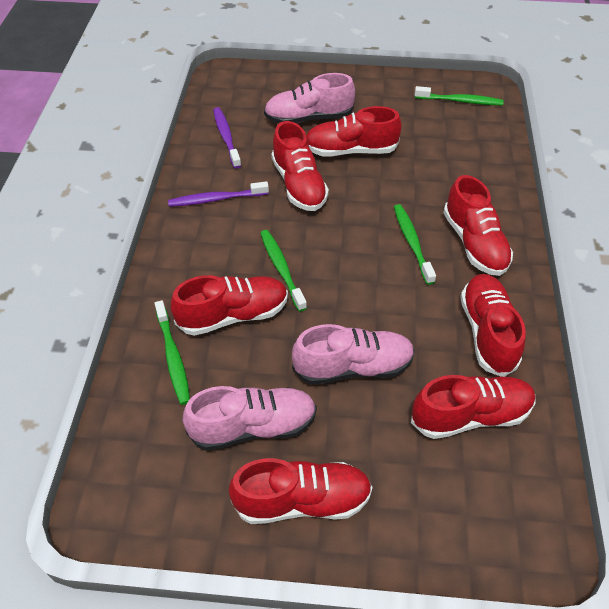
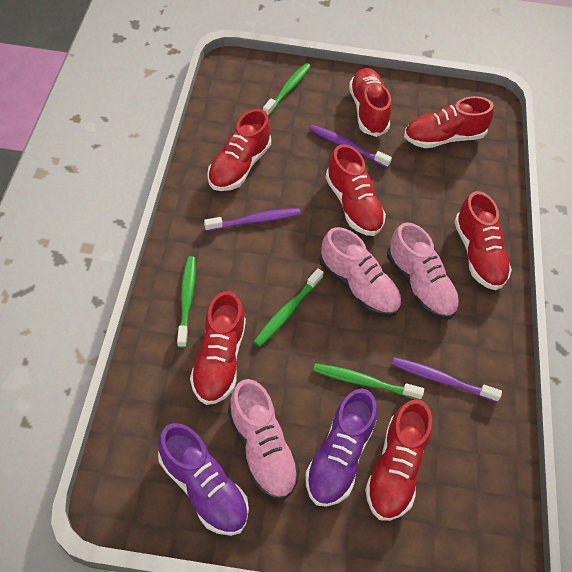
purple shoe: 0 -> 2
purple toothbrush: 2 -> 3

